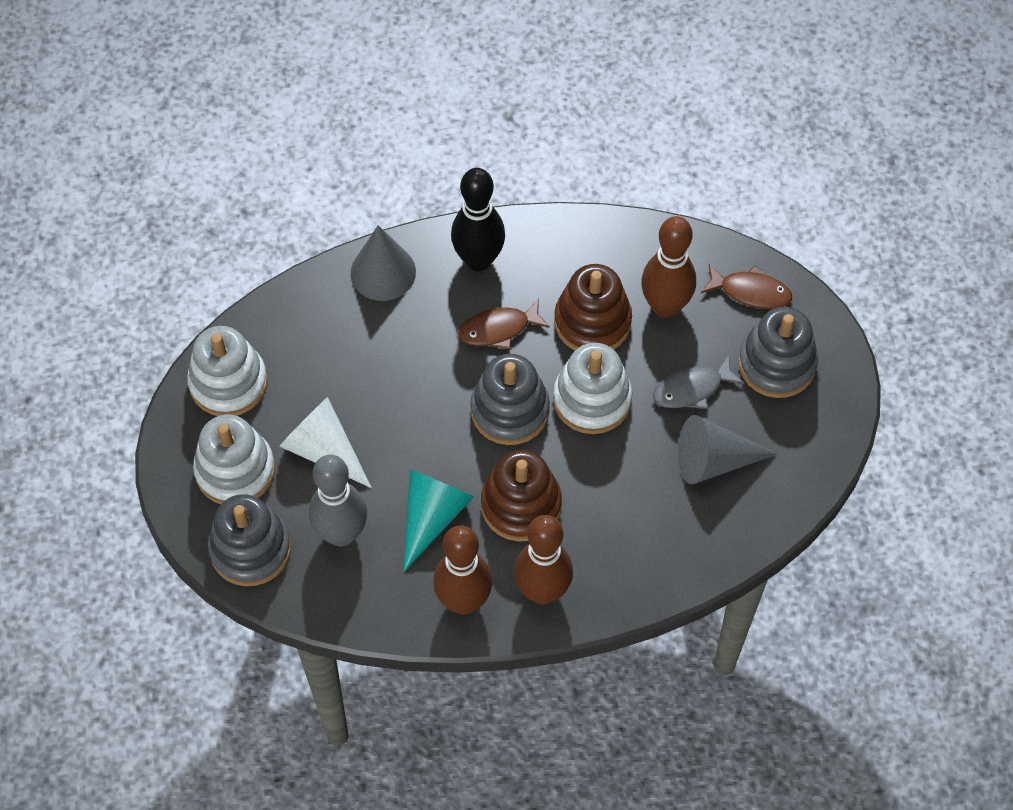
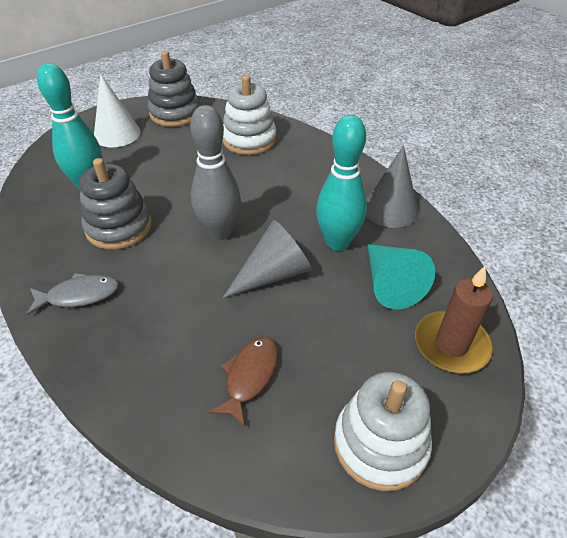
black bowling pin: 1 -> 0
brown bowling pin: 3 -> 0
brown candle: 0 -> 1
brown fish: 2 -> 1
brown stacking toy: 2 -> 0
grey stacking toy: 3 -> 2
turquoise bowling pin: 0 -> 2
white stacking toy: 3 -> 2

